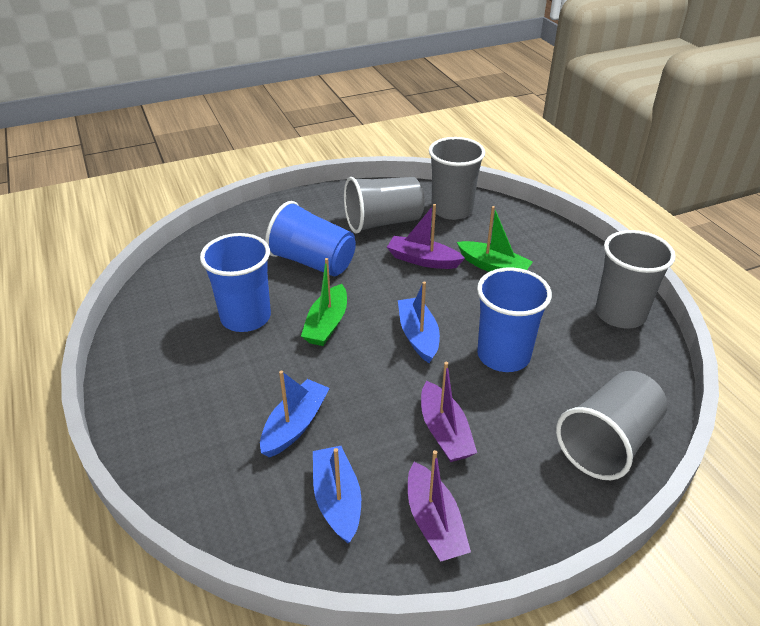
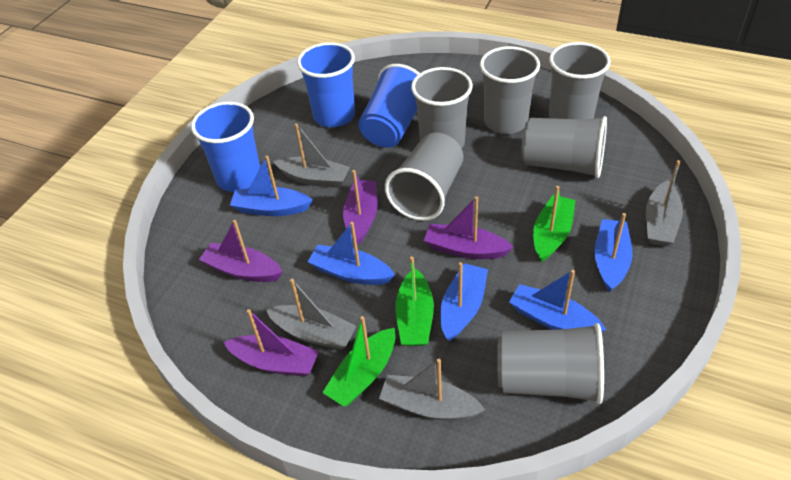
blue boat: 3 -> 5
green boat: 2 -> 3
grey boat: 0 -> 4
grey cup: 4 -> 6
purple boat: 3 -> 4

